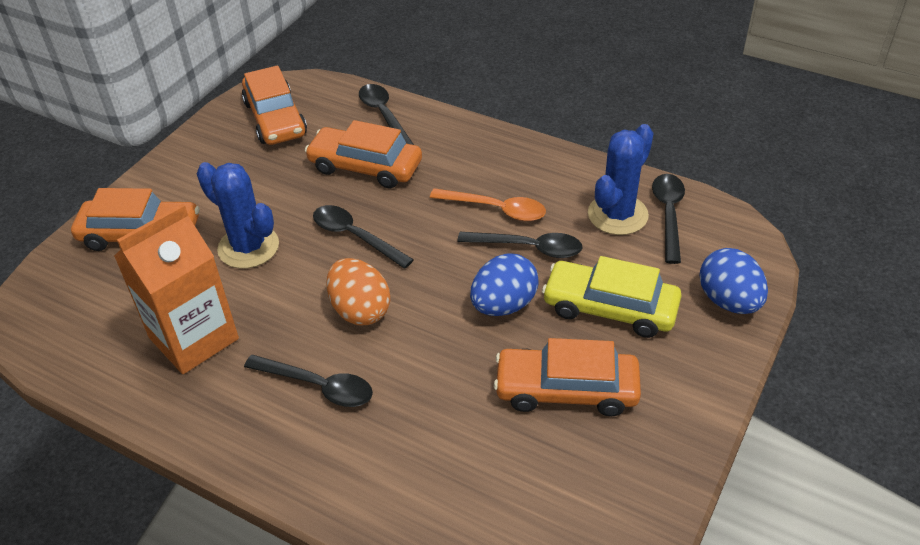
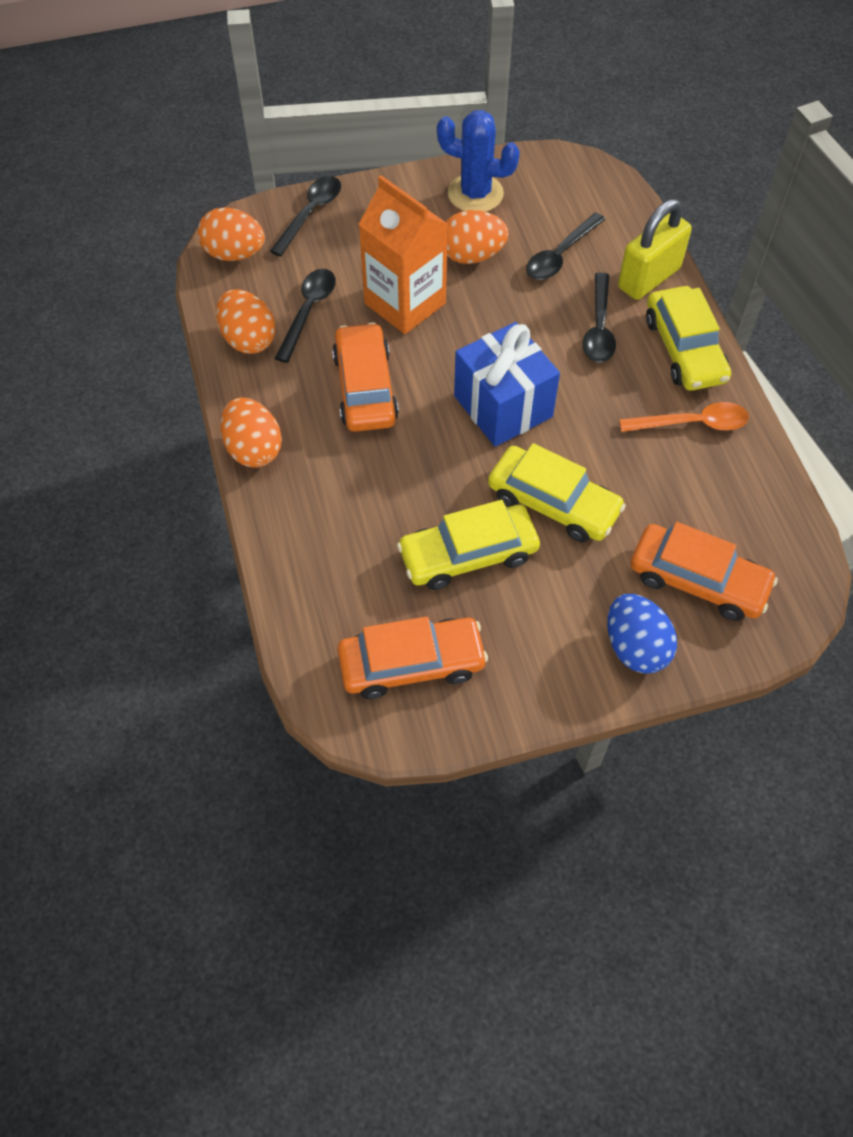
black spoon: 5 -> 4
blue cactus: 2 -> 1
blue egg: 2 -> 1
blue gift: 0 -> 1
orange car: 4 -> 3
orange egg: 1 -> 4
yellow car: 1 -> 3
yellow padlock: 0 -> 1

